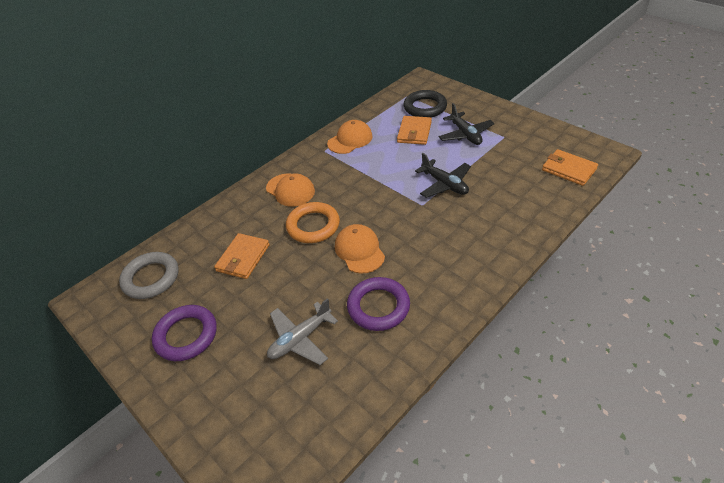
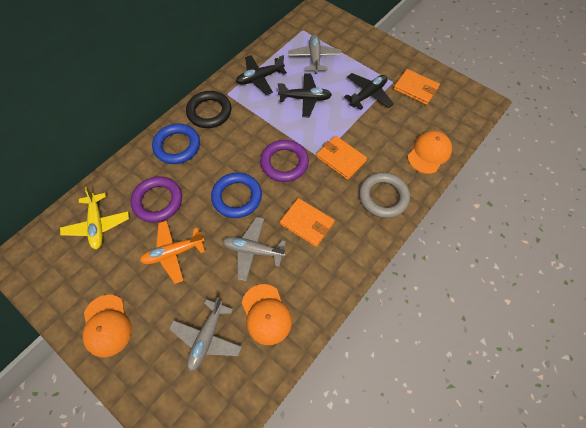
black plane: 2 -> 3
blue ring: 0 -> 2
grey plane: 1 -> 3
orange plane: 0 -> 1
orange ring: 1 -> 0
yellow plane: 0 -> 1

